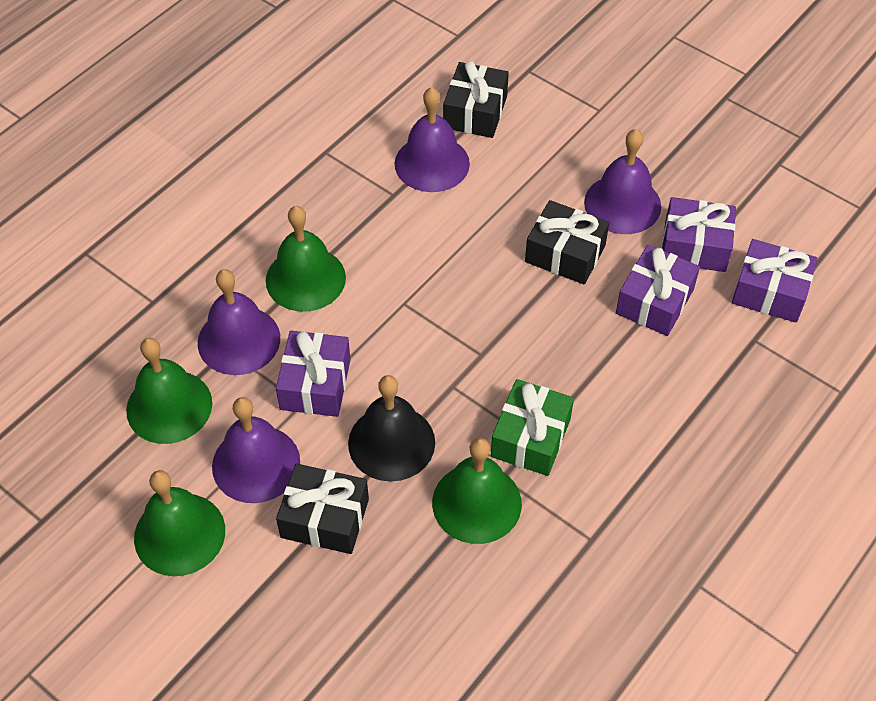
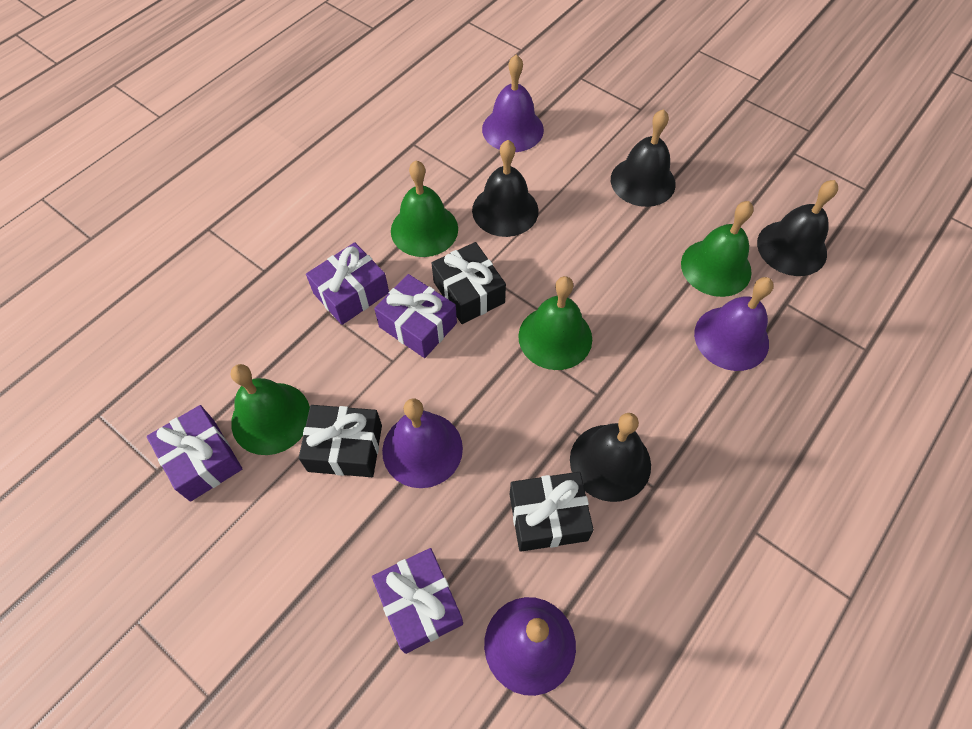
black bell: 1 -> 4
green gift: 1 -> 0

